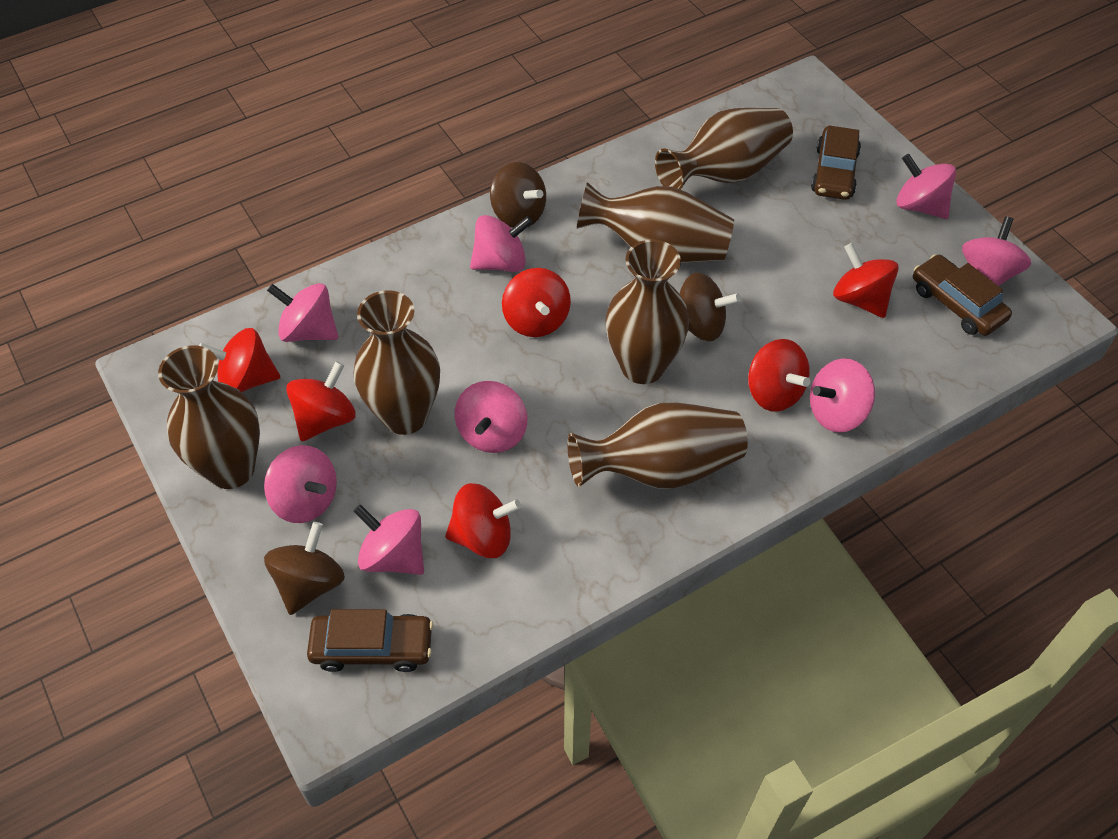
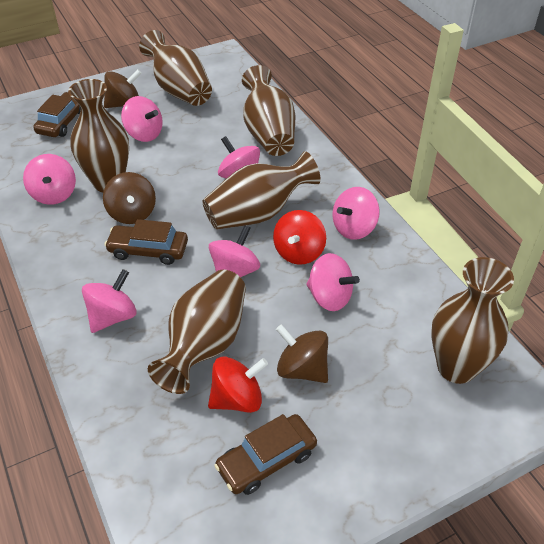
pink spinning top: 8 -> 7
red spinning top: 6 -> 2

